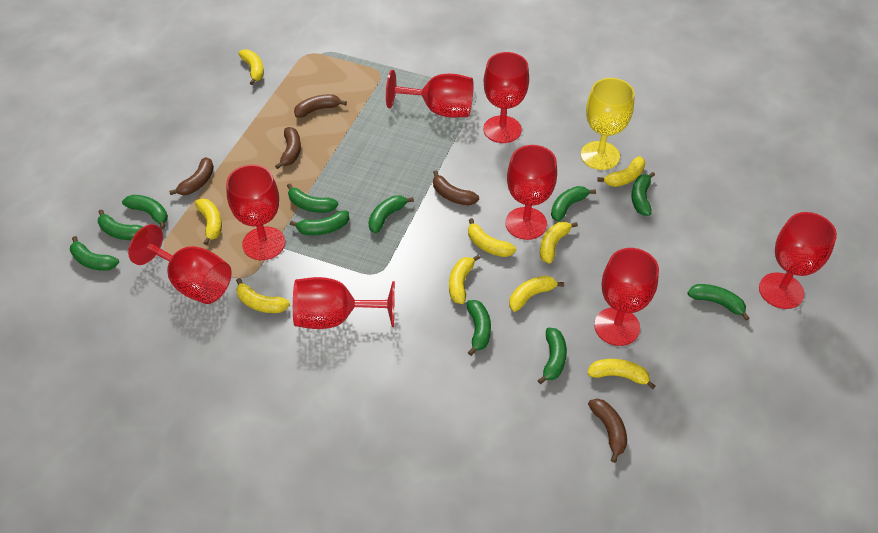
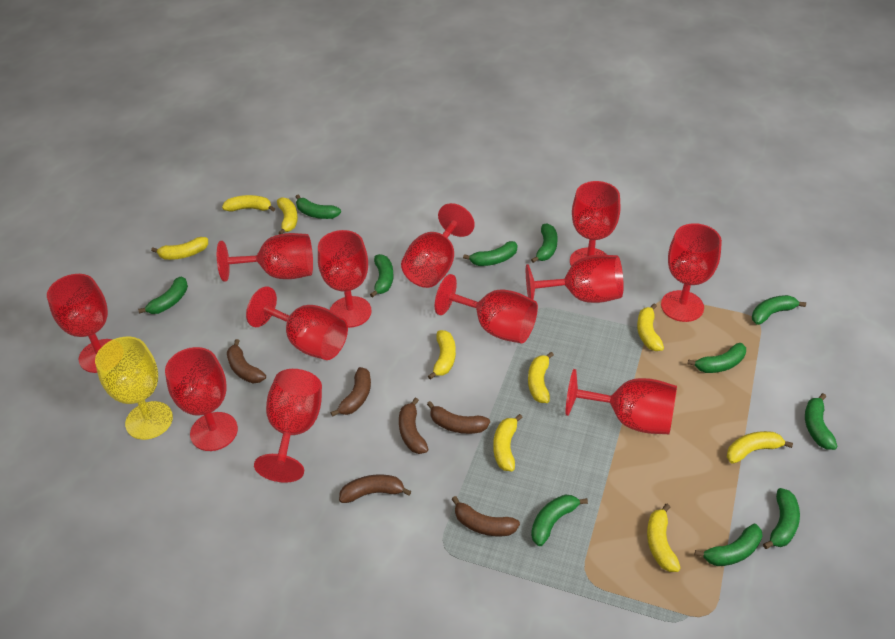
brown banana: 5 -> 6
red goblet: 8 -> 12

